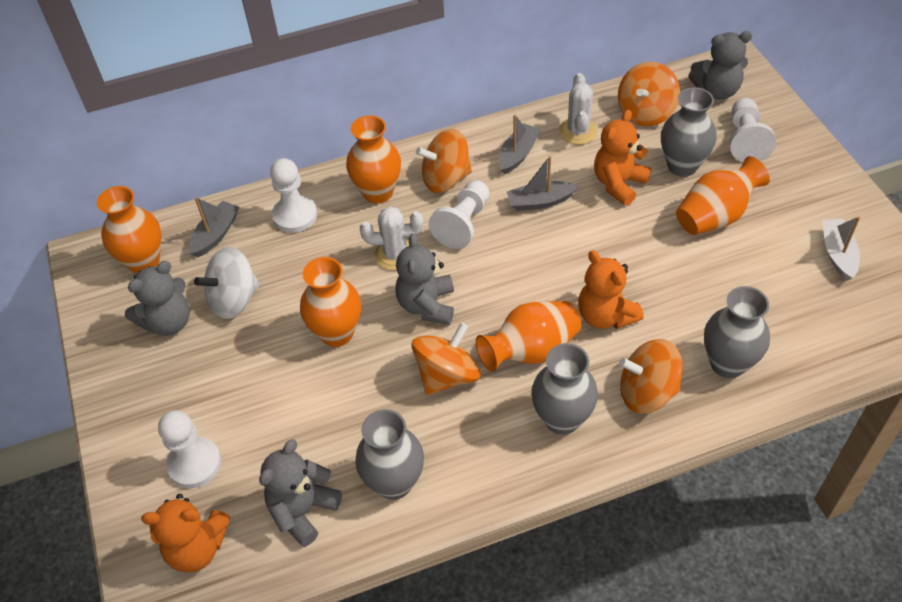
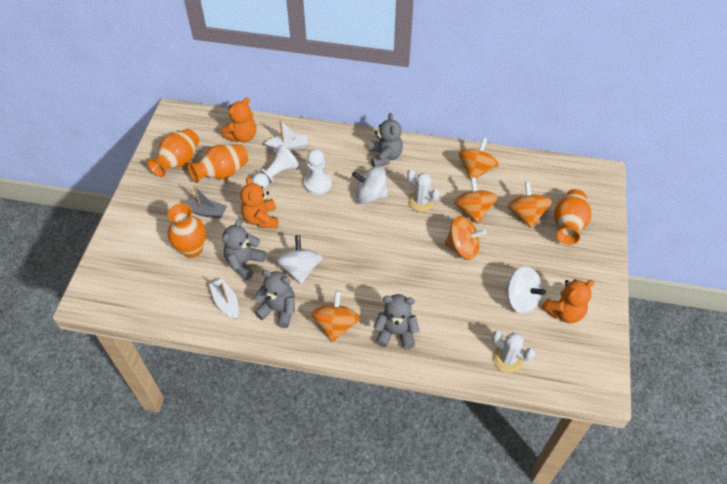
grey boat: 3 -> 1
grey vase: 4 -> 0
orange spinning top: 4 -> 5
orange vase: 5 -> 4
white boat: 1 -> 2
white pawn: 4 -> 2
white spinning top: 1 -> 3

